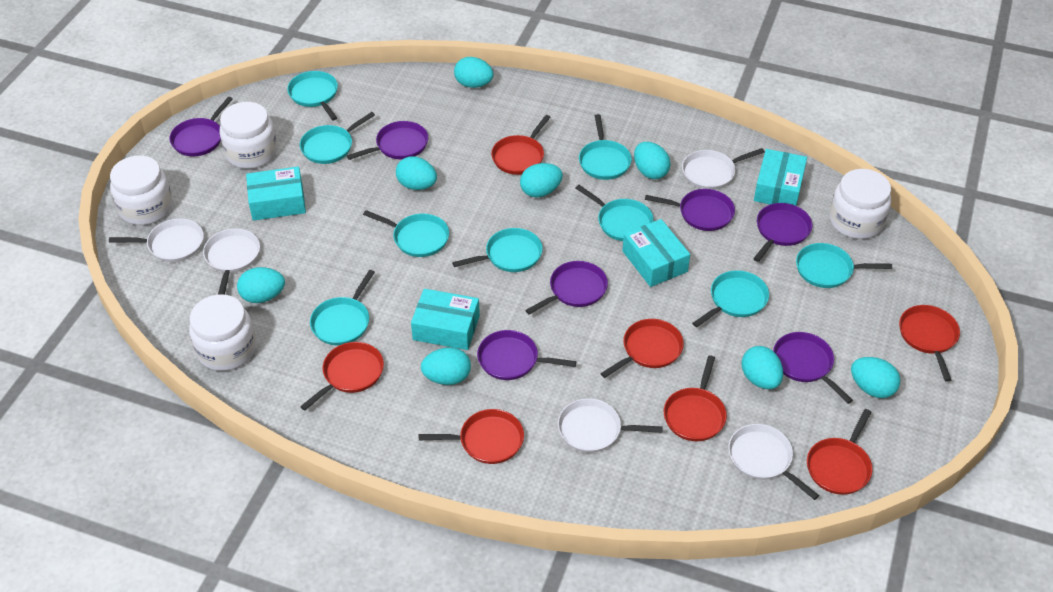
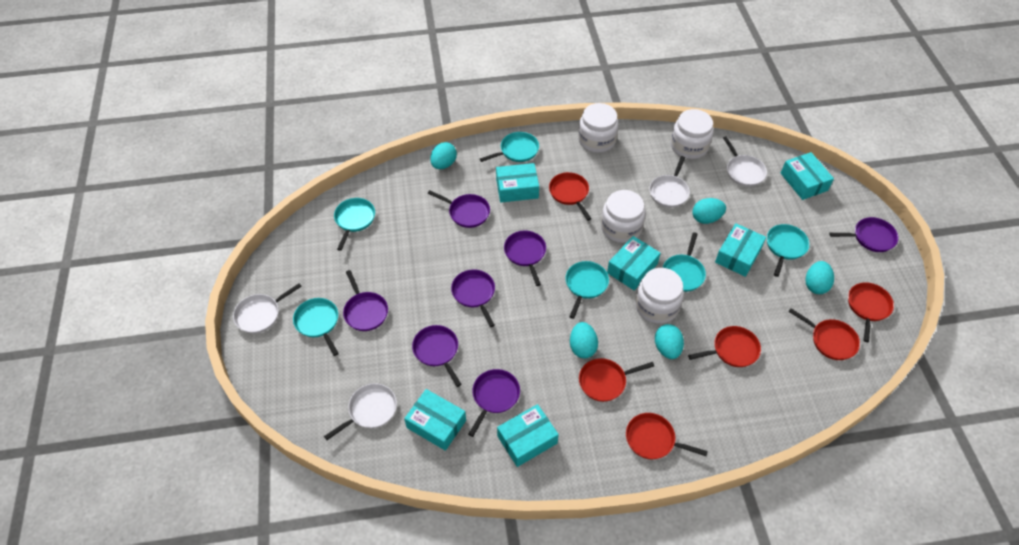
red pan: 7 -> 6
turquoise box: 4 -> 6
turquoise egg: 8 -> 5
turquoise pan: 9 -> 6
white pan: 5 -> 4

